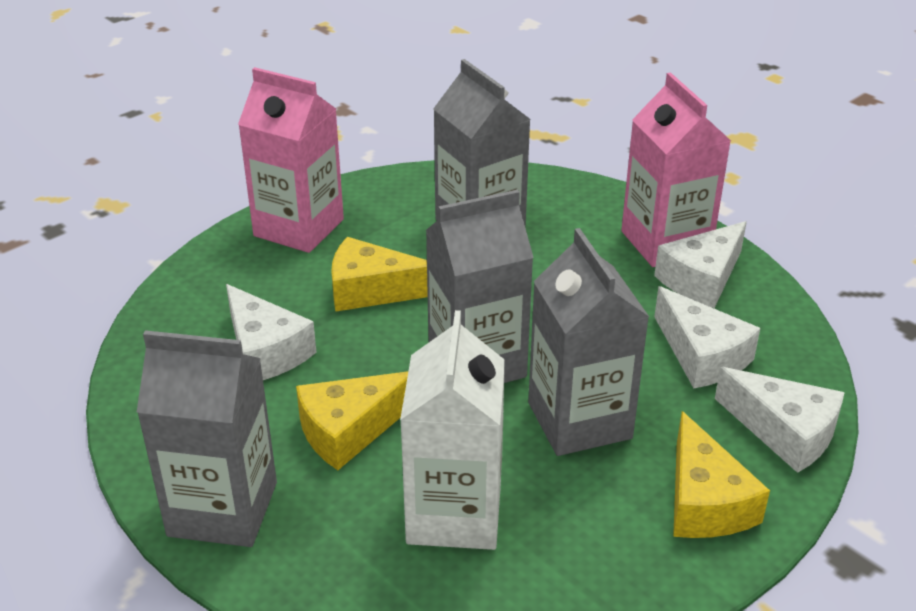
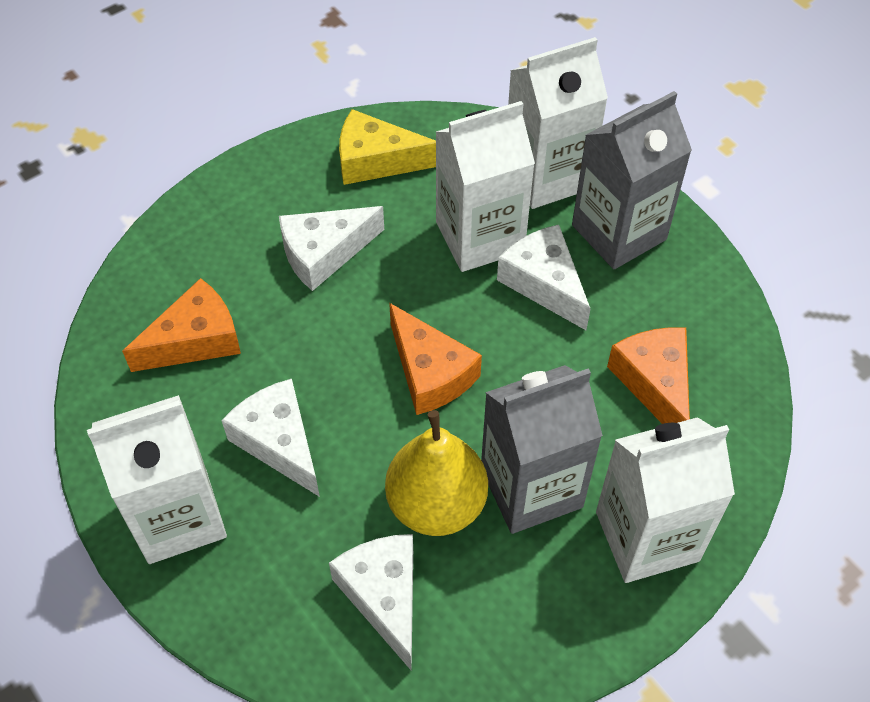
grey carton: 4 -> 2
orange cheese: 0 -> 3
pink carton: 2 -> 0
white carton: 1 -> 4
yellow cheese: 3 -> 1
yellow pear: 0 -> 1

